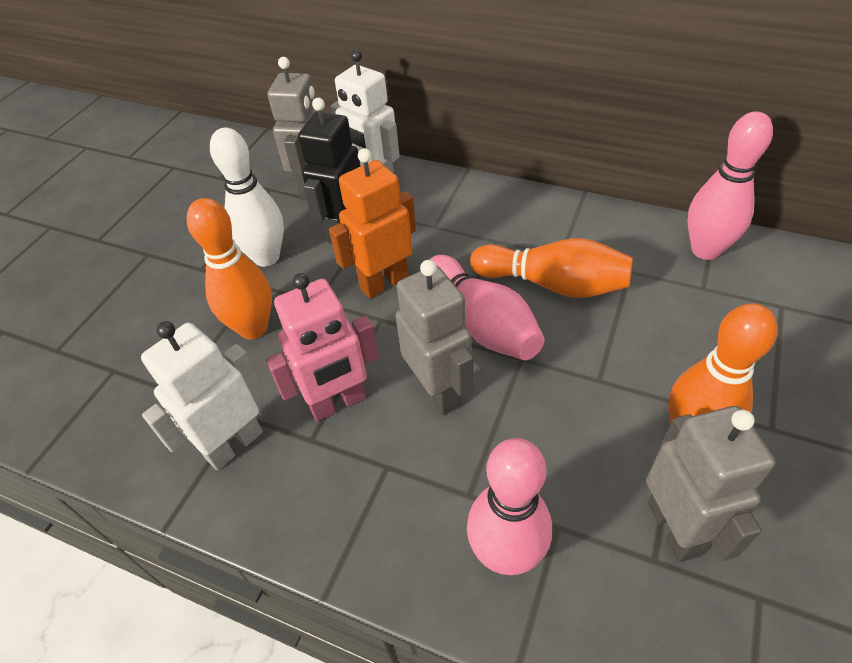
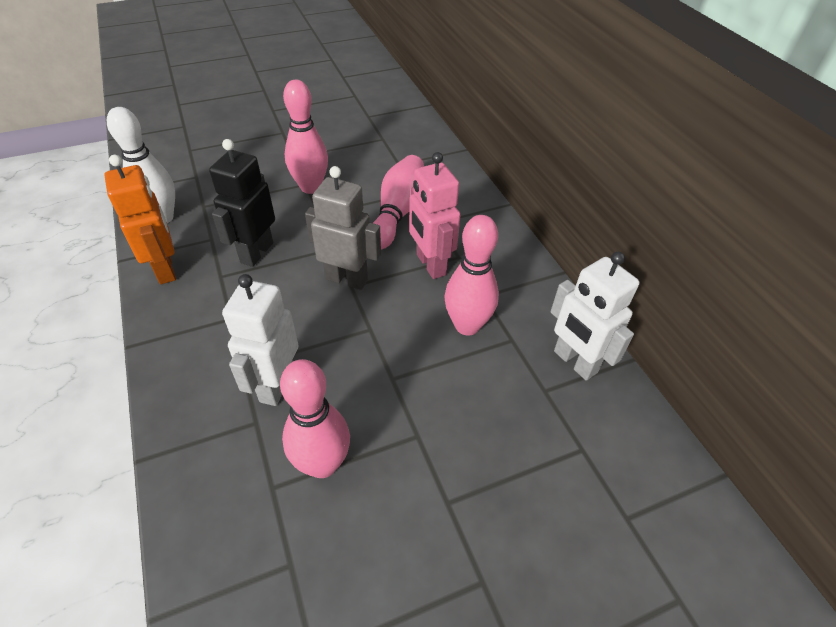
grey robot: 3 -> 1
orange bowling pin: 3 -> 0
pink bowling pin: 3 -> 4

